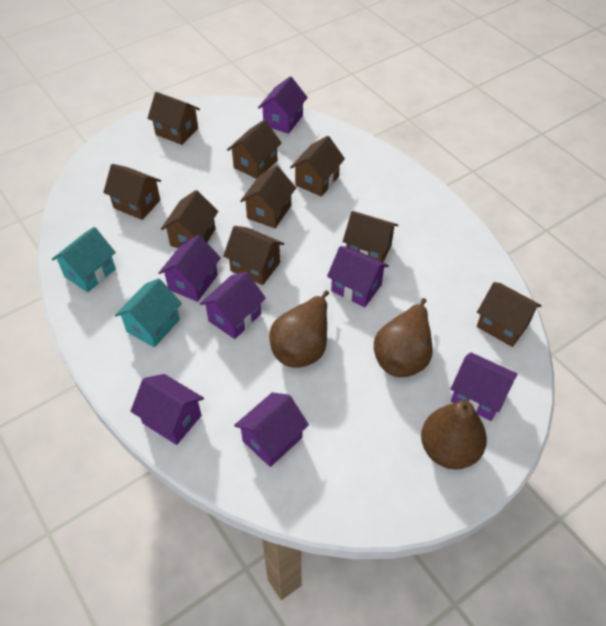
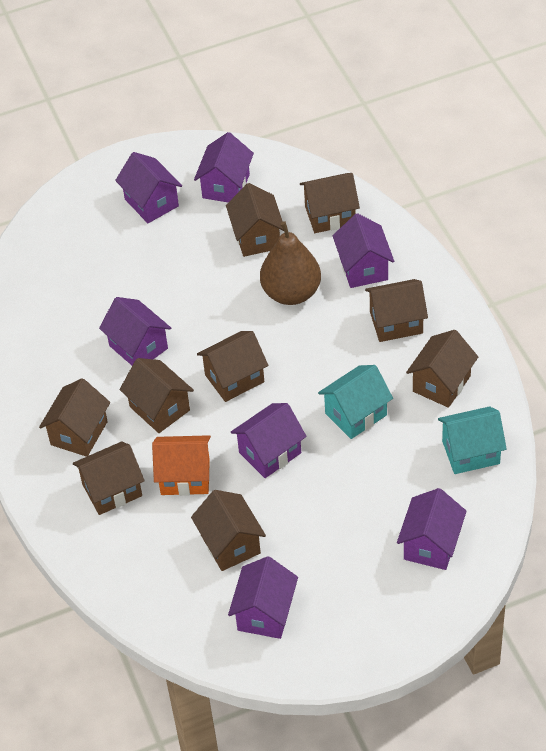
brown pear: 3 -> 1
orange house: 0 -> 1

